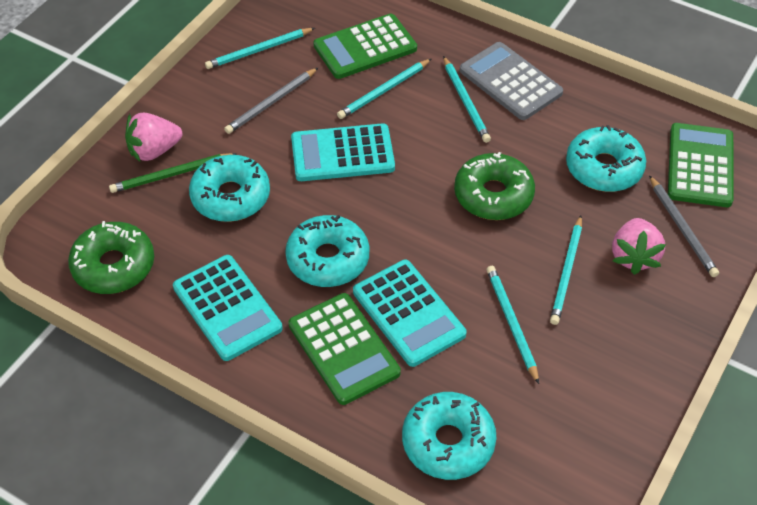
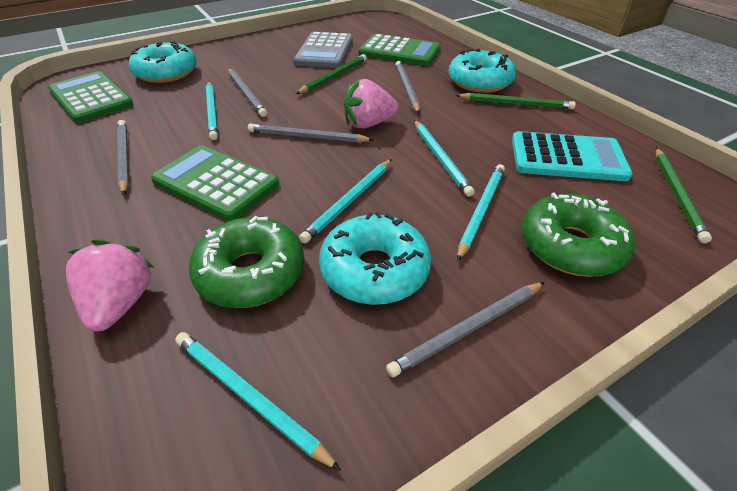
green pencil: 1 -> 3
grey pencil: 2 -> 5
turquoise calculator: 3 -> 1
turquoise donut: 4 -> 3

